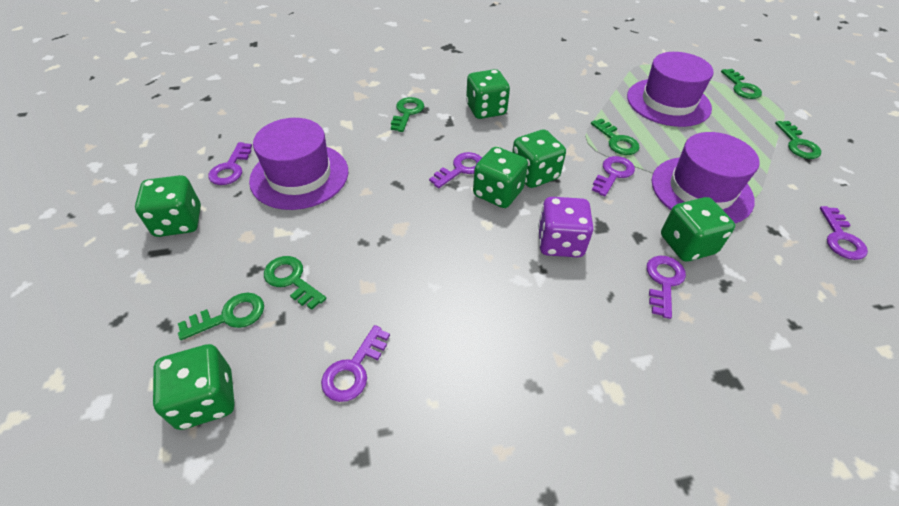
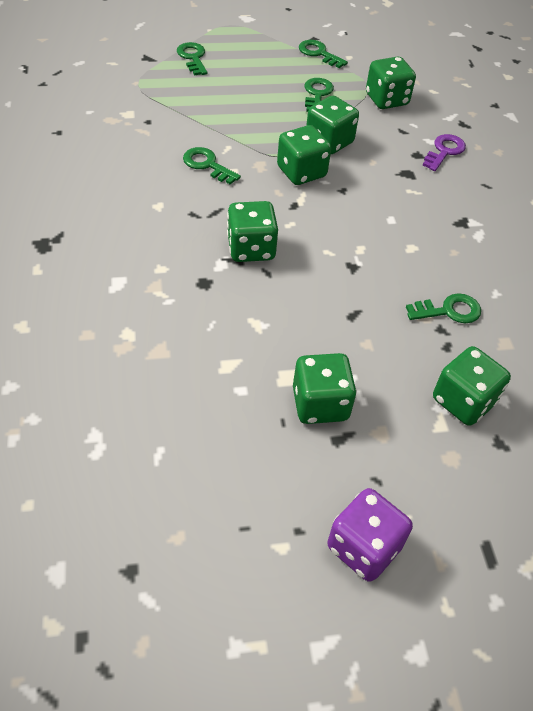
green key: 6 -> 5
purple hat: 3 -> 0
purple key: 6 -> 1

